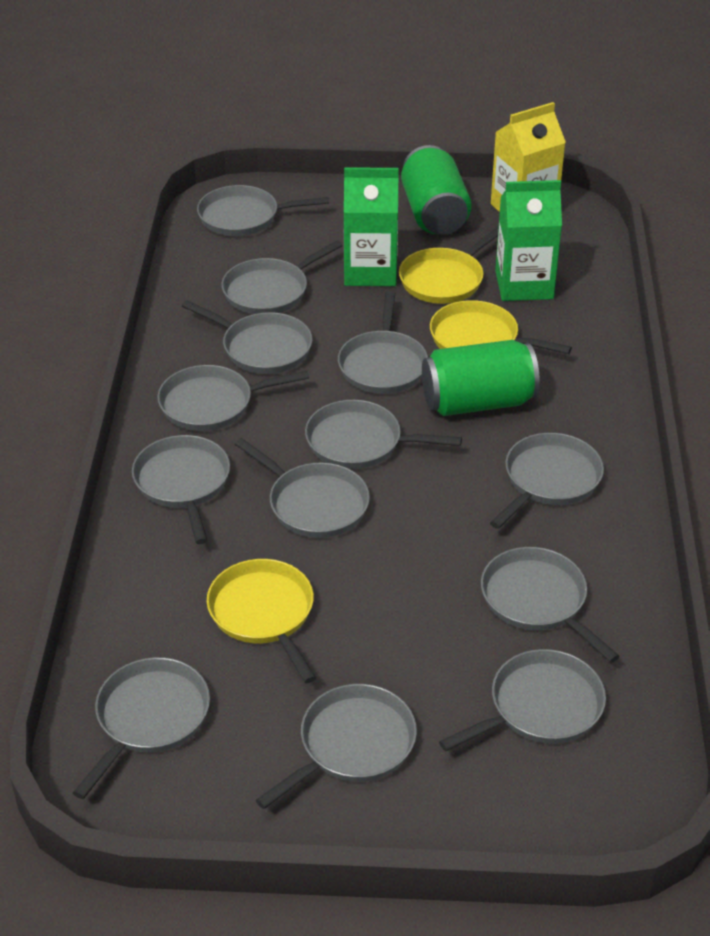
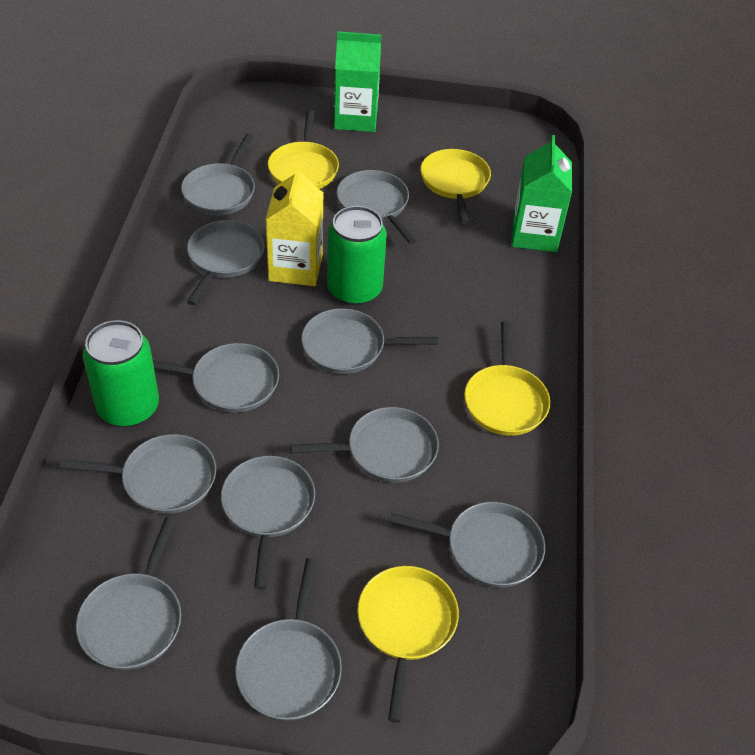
grey pan: 13 -> 11
yellow pan: 3 -> 4

